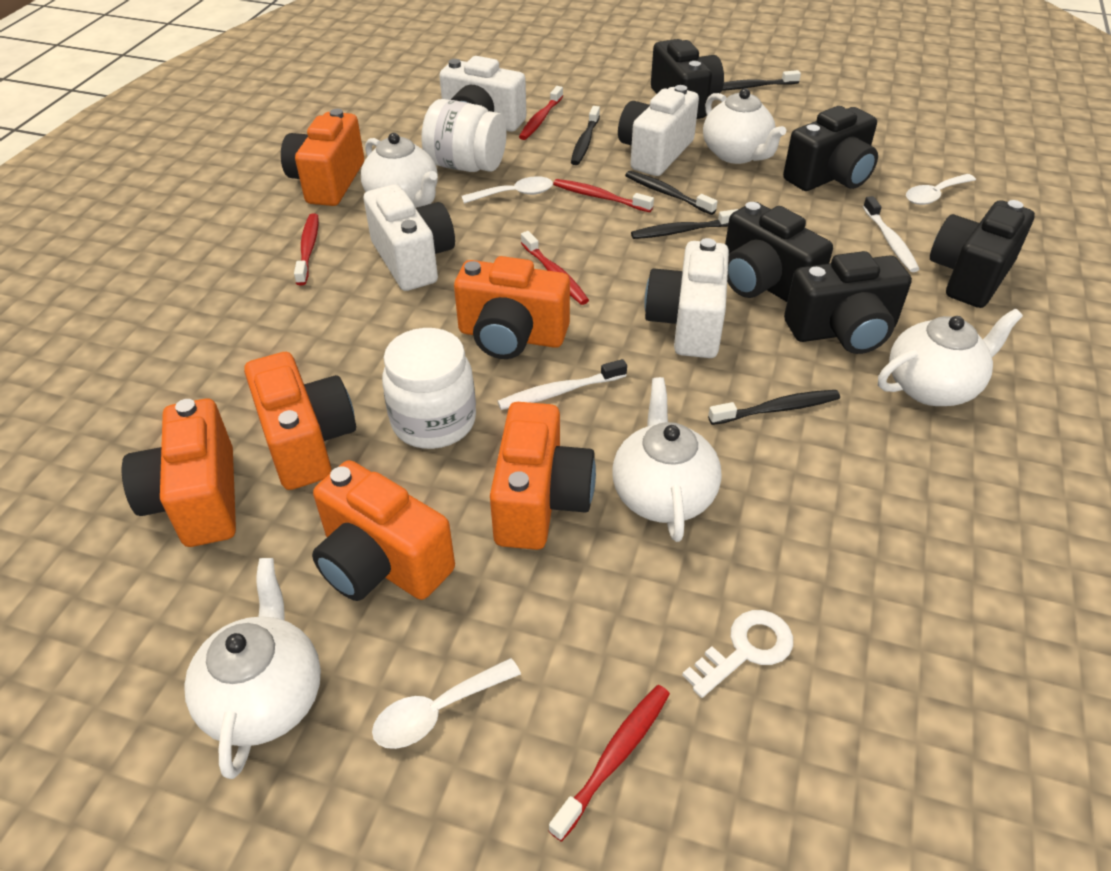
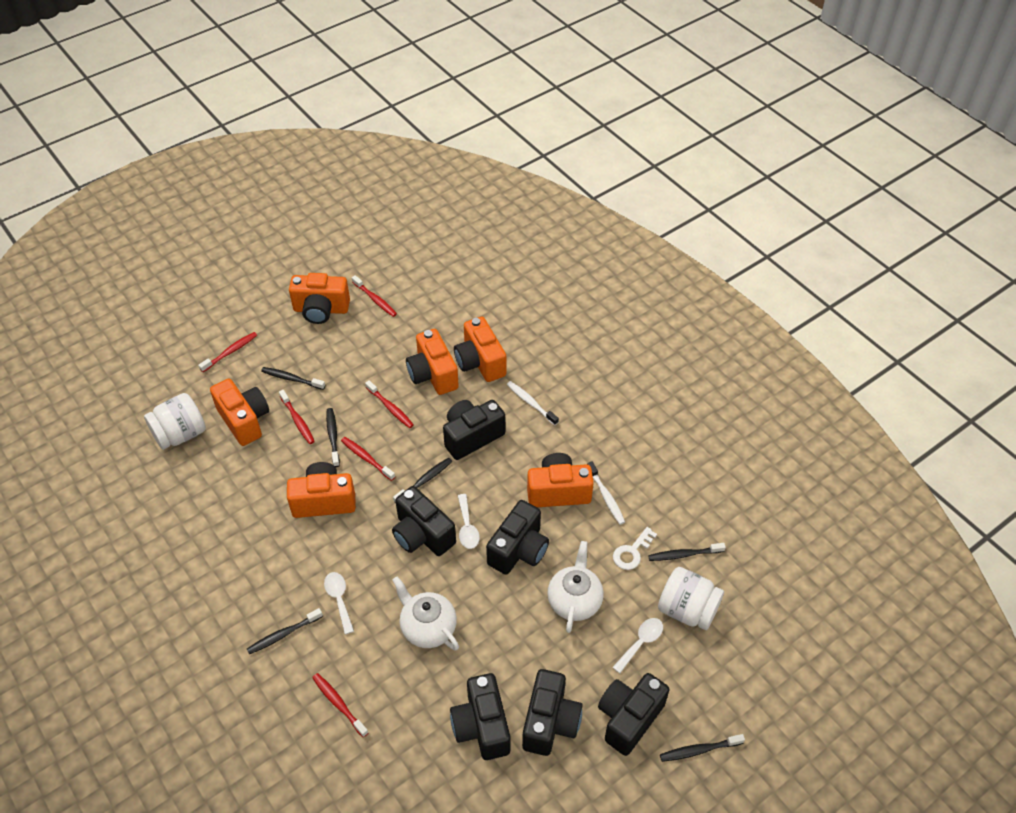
black camera: 5 -> 6
black toothbrush: 5 -> 6
red toothbrush: 5 -> 6
white camera: 4 -> 0
white teapot: 5 -> 2

